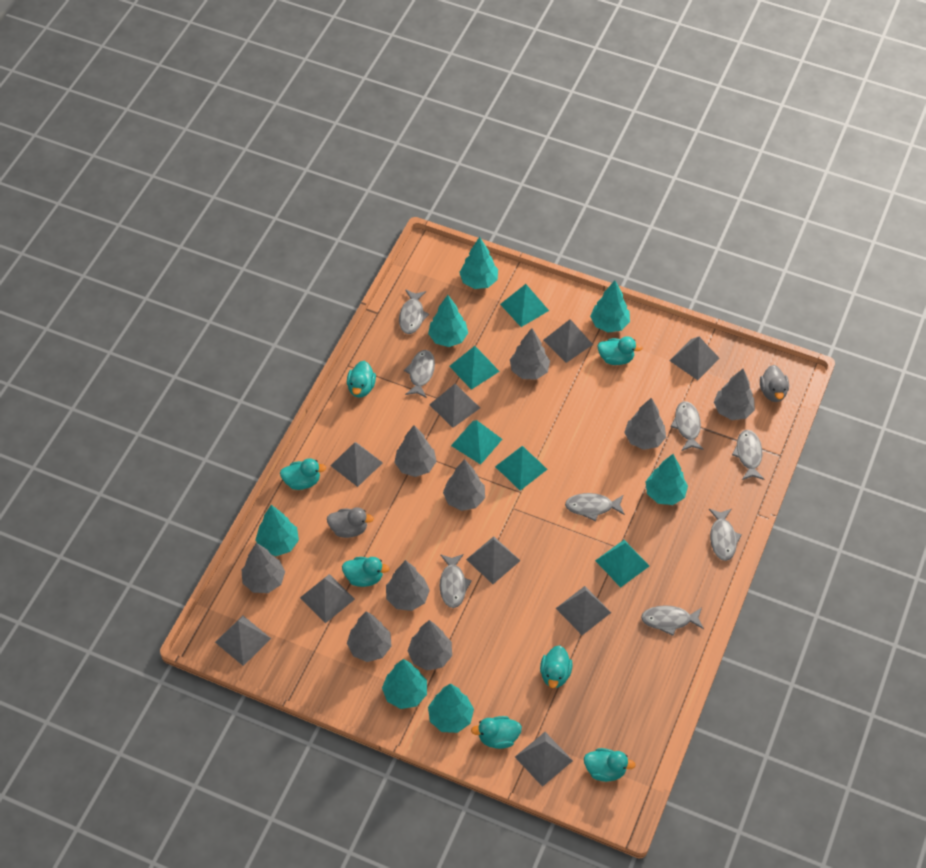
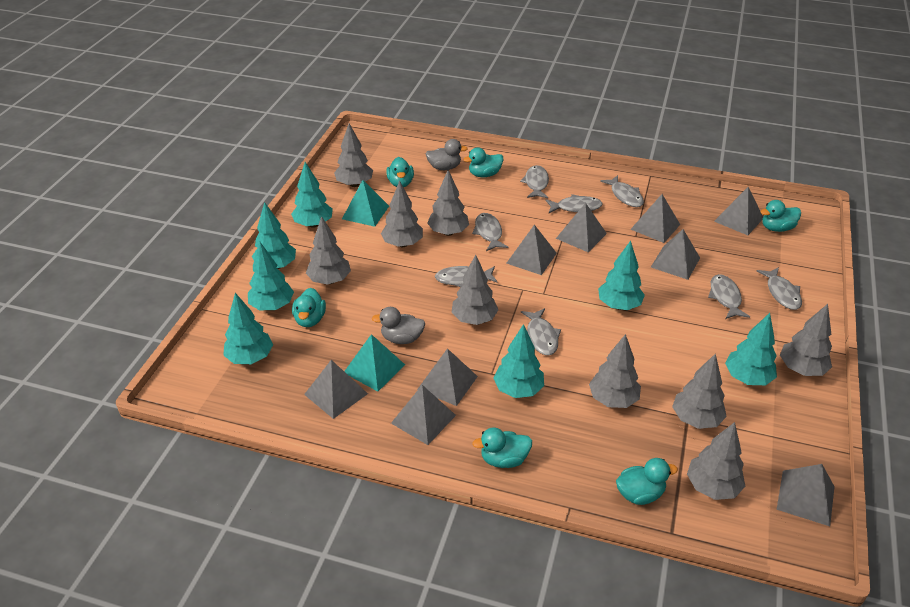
turquoise duck: 7 -> 6
turquoise pyramid: 5 -> 2

